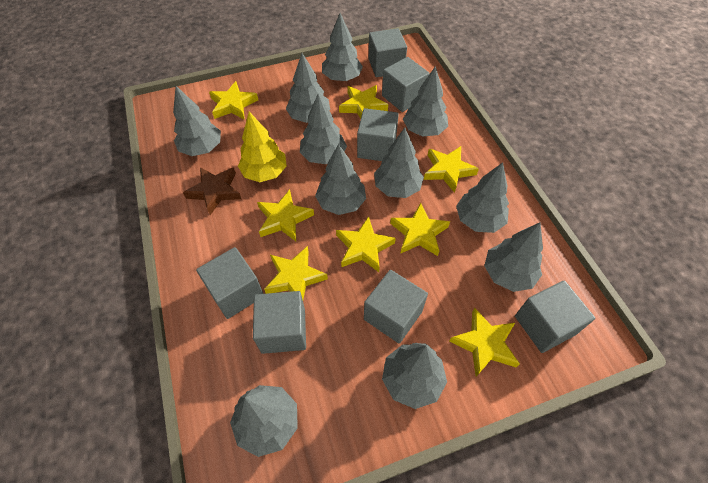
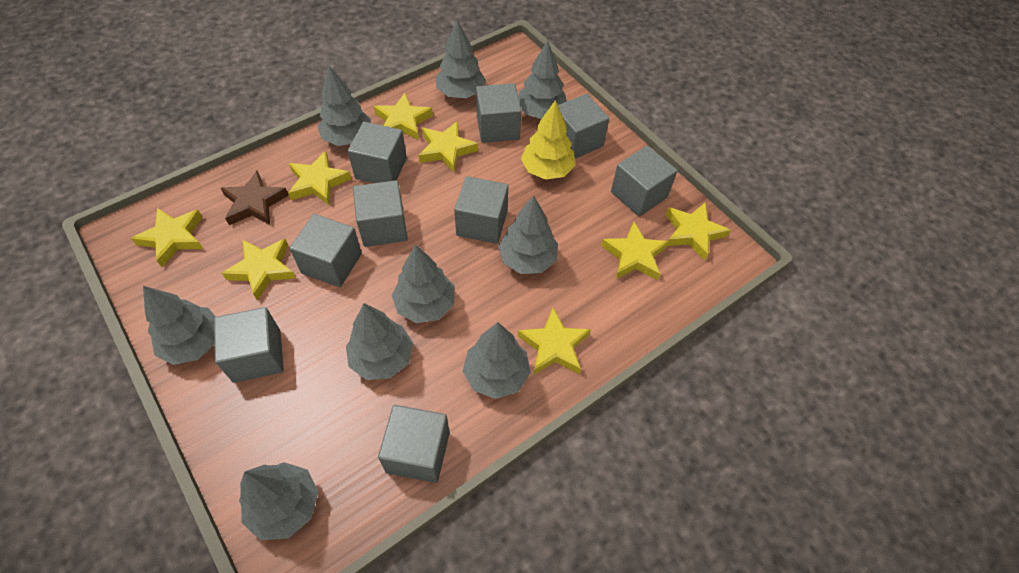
grey cube: 7 -> 9
grey tree: 11 -> 9

